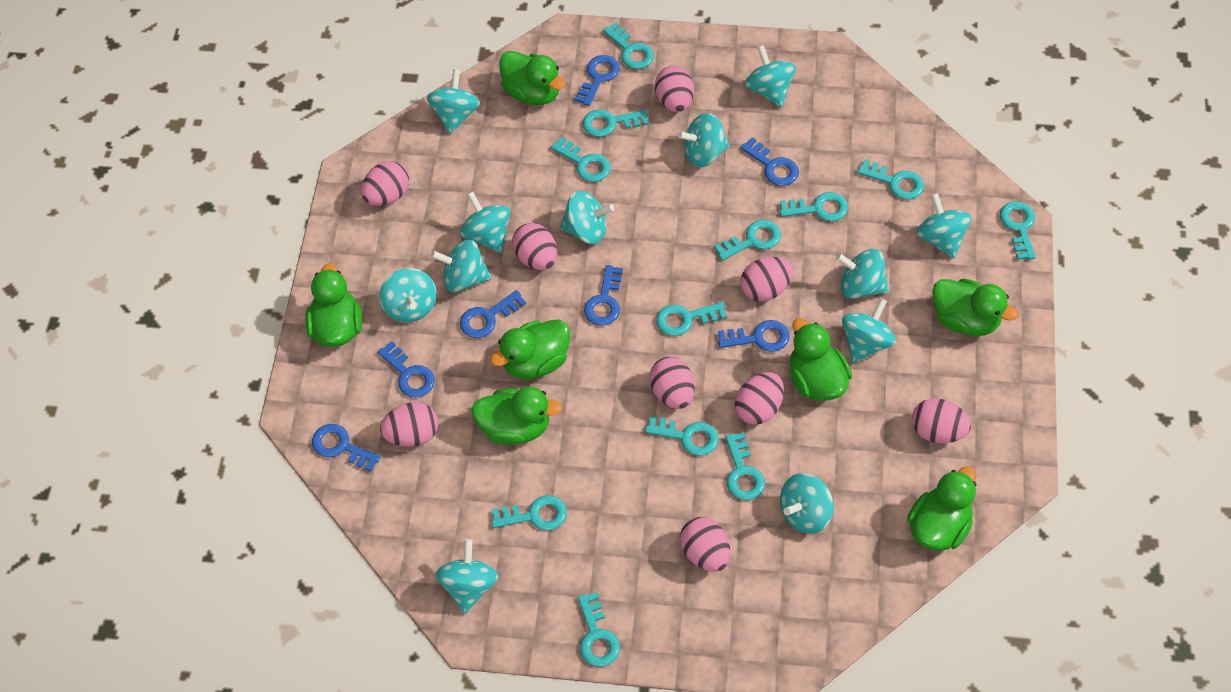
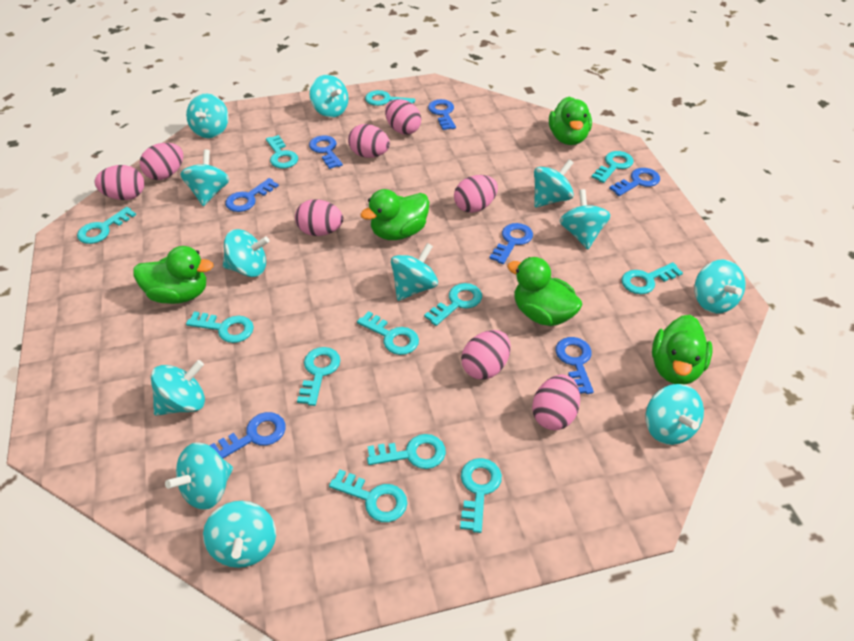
green duck: 7 -> 5
pink egg: 9 -> 8

